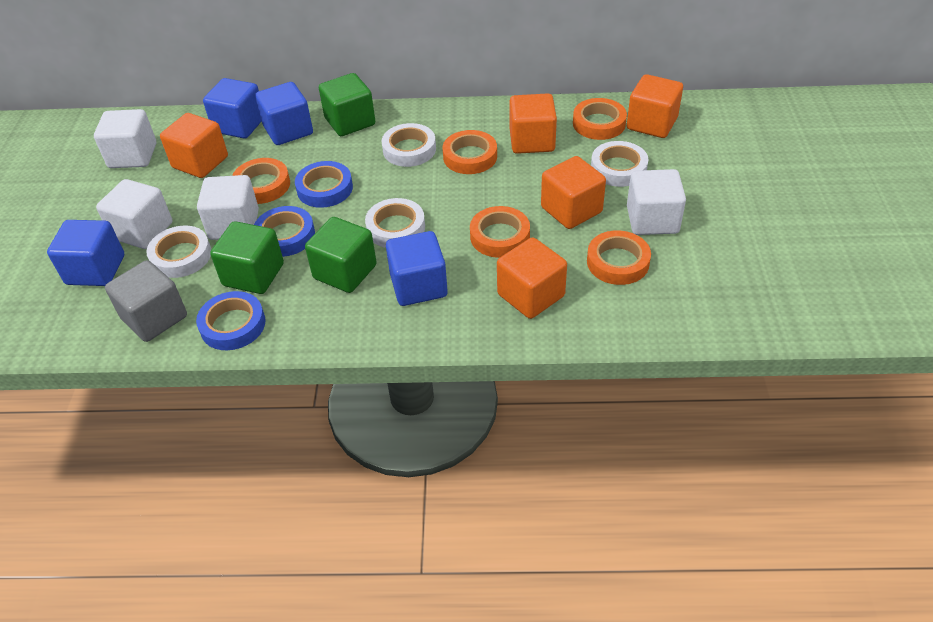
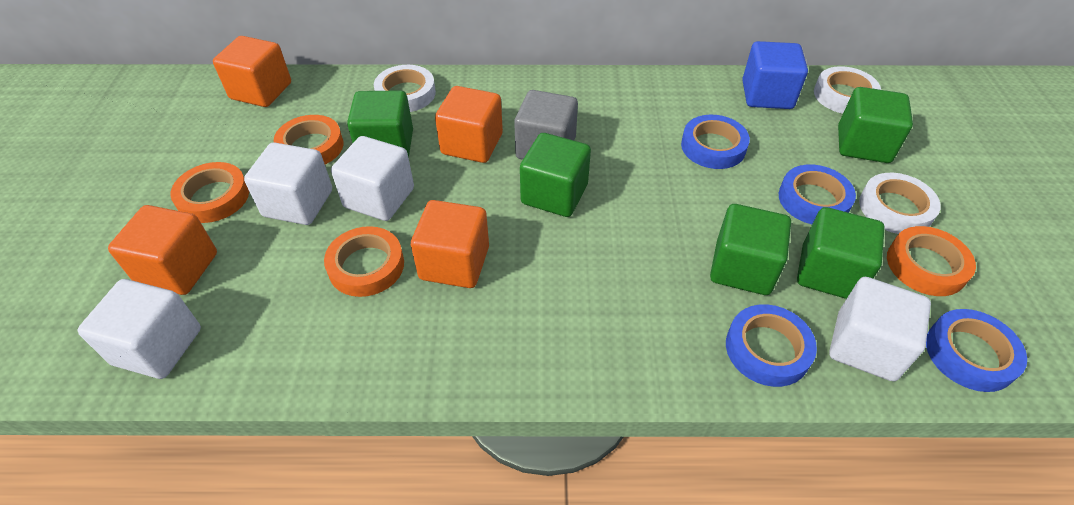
blue cube: 4 -> 1
blue tape: 3 -> 4
green cube: 3 -> 5
orange cube: 5 -> 4
orange tape: 5 -> 4
white tape: 4 -> 3

